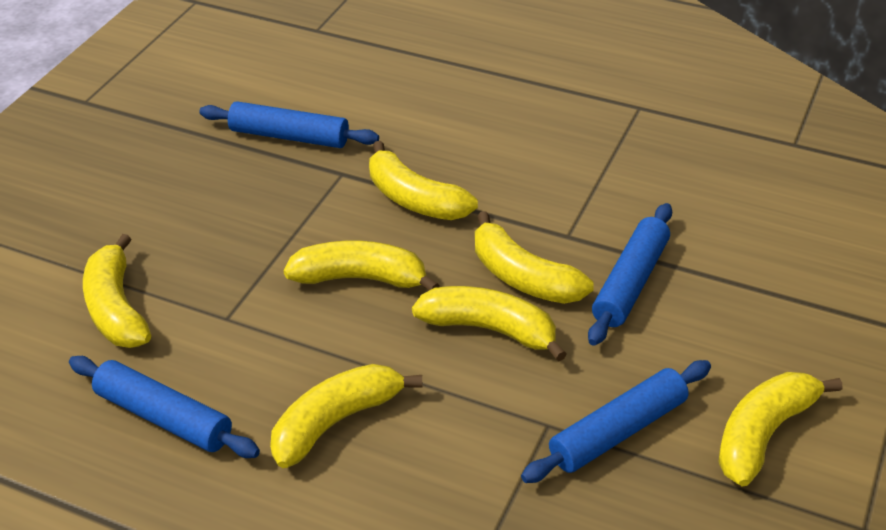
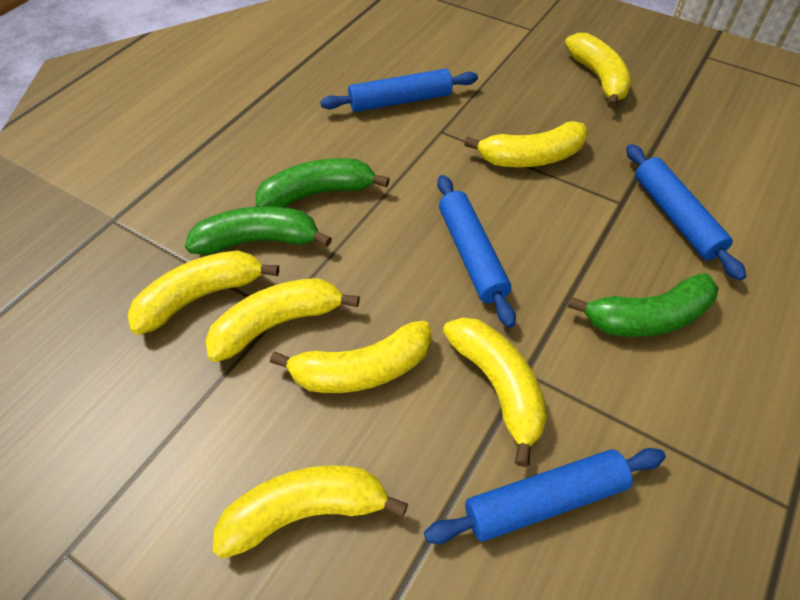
green banana: 0 -> 3

